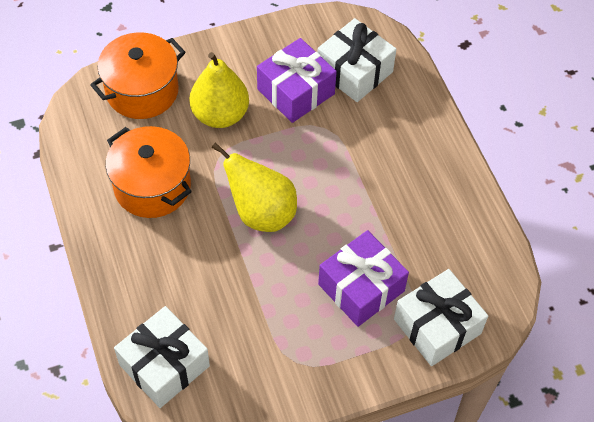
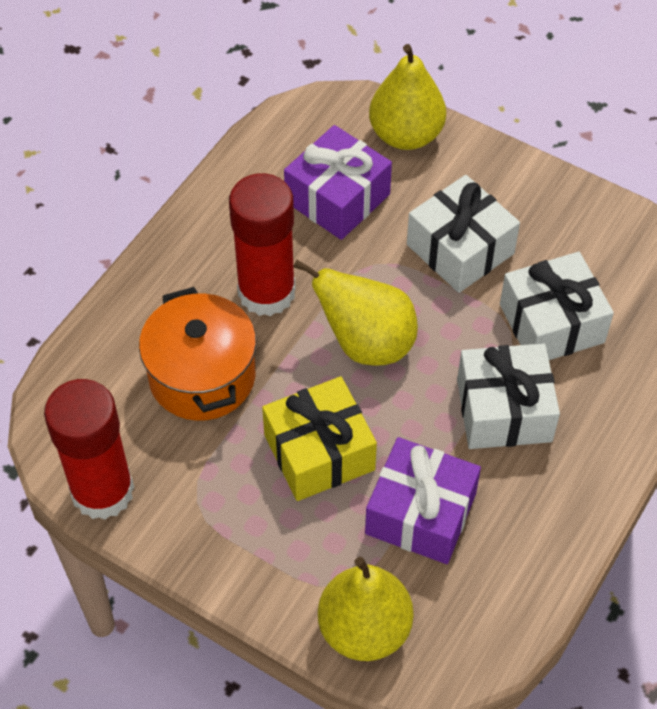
orange pot: 2 -> 1
red glue stick: 0 -> 2
yellow gift: 0 -> 1
yellow pear: 2 -> 3

